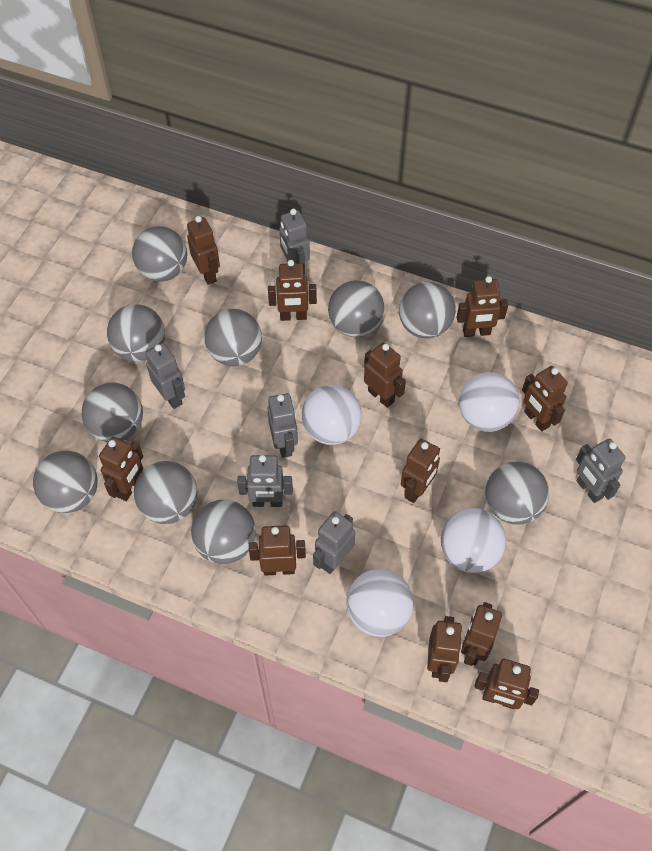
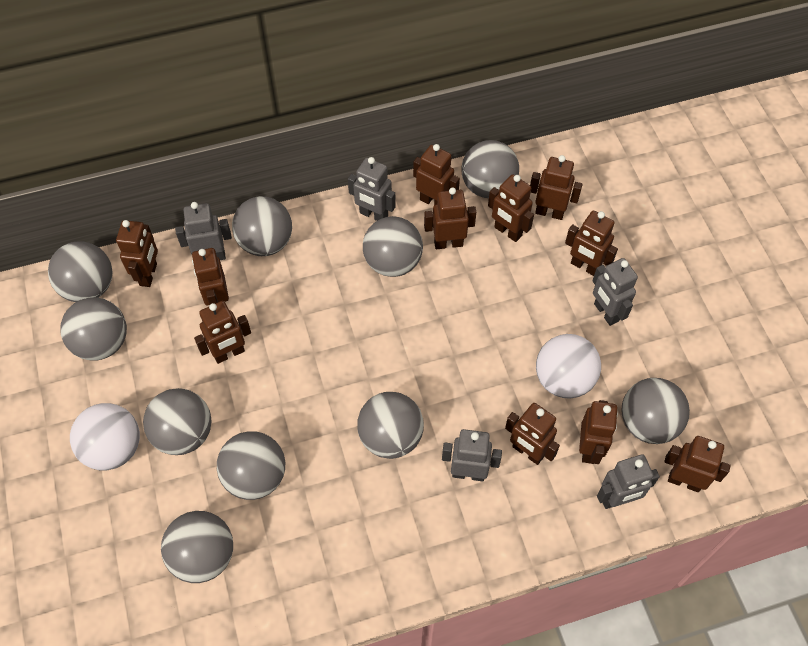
grey robot: 6 -> 5
white ball: 4 -> 2

